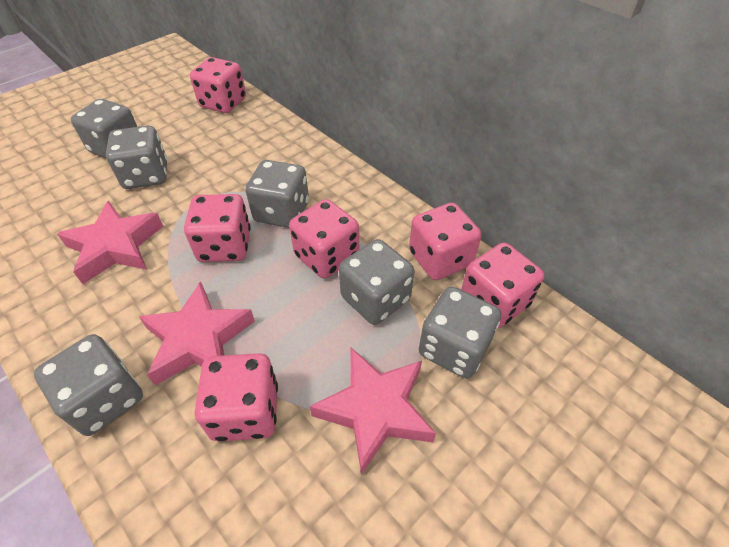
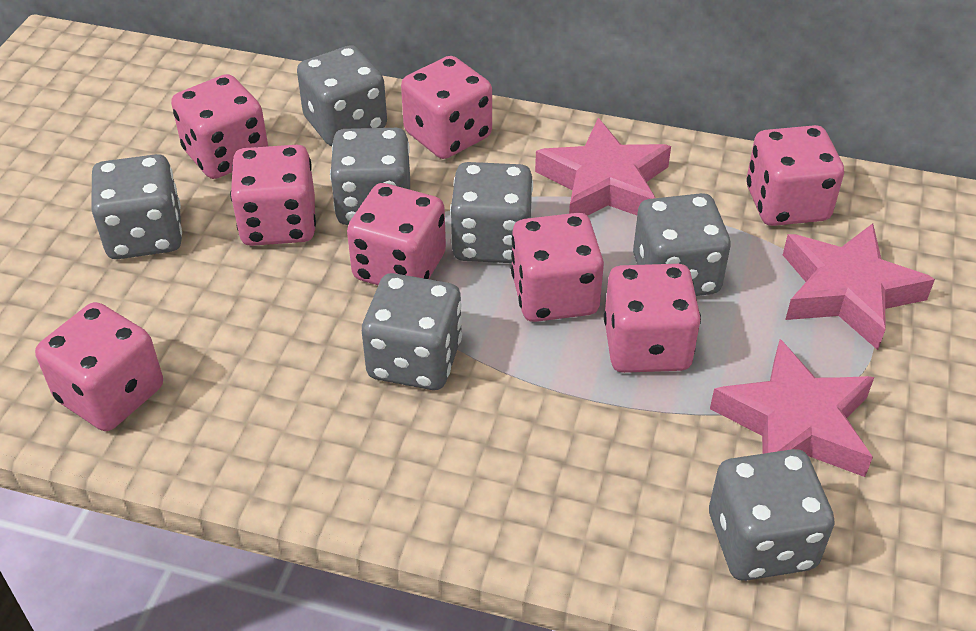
grey dice: 6 -> 7
pink dice: 6 -> 8

